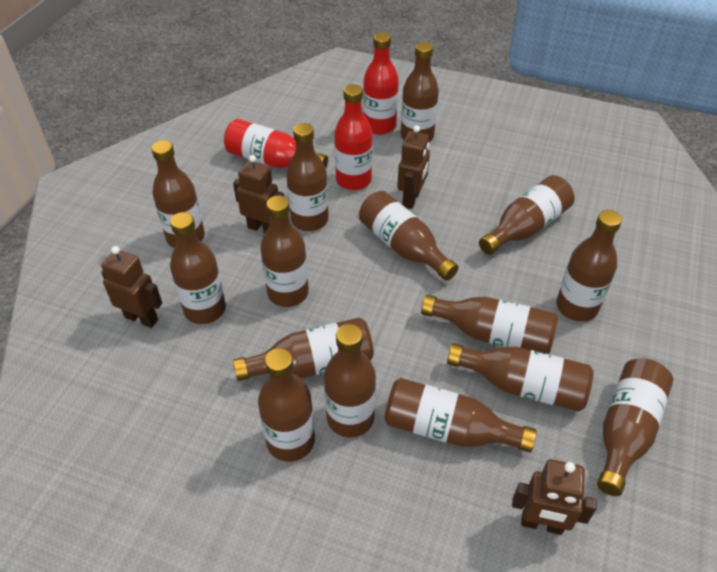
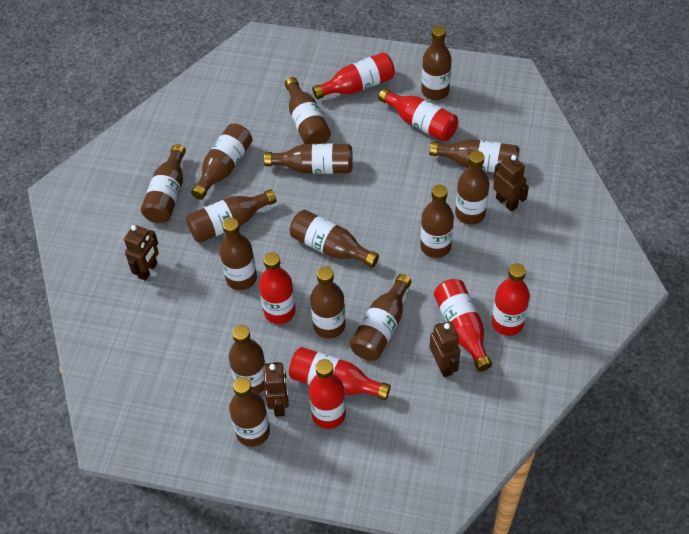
red bottle: 3 -> 7

